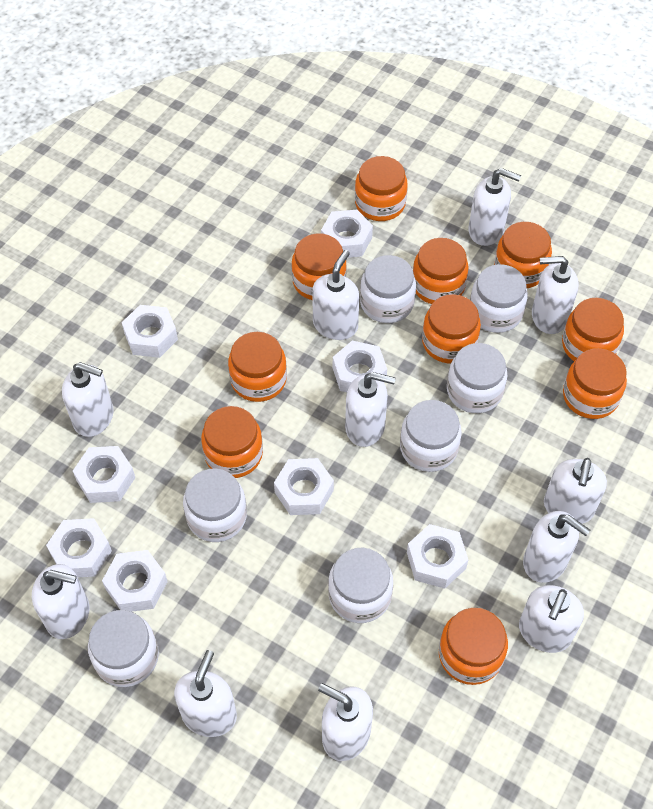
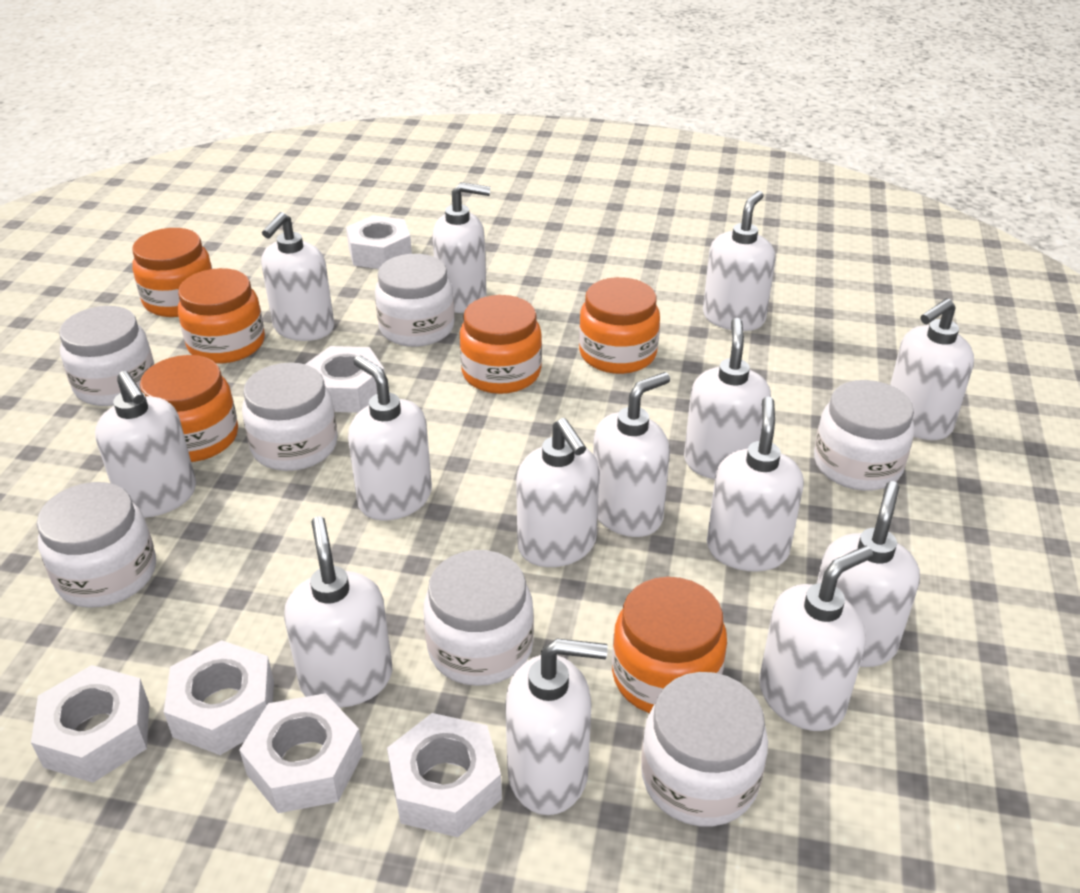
orange jar: 10 -> 6
white nut: 8 -> 6
white soap dispenser: 11 -> 14

